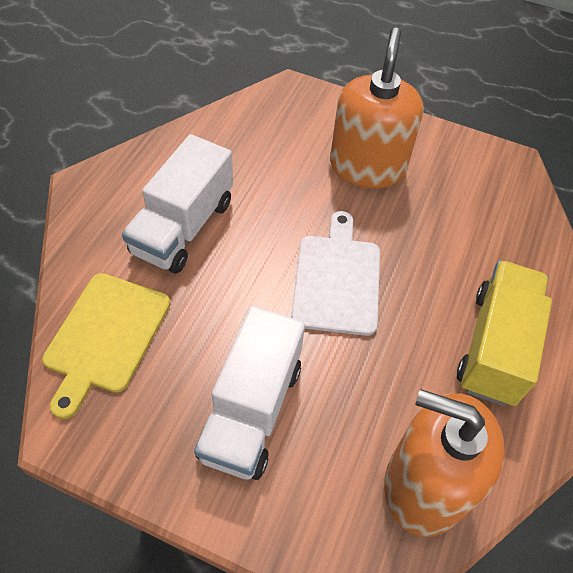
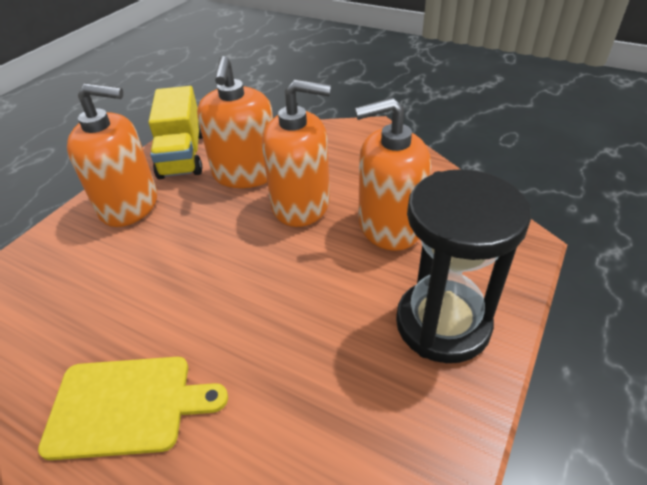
black hourglass: 0 -> 1
orange soap dispenser: 2 -> 4
white cutting board: 1 -> 0
white truck: 2 -> 0

